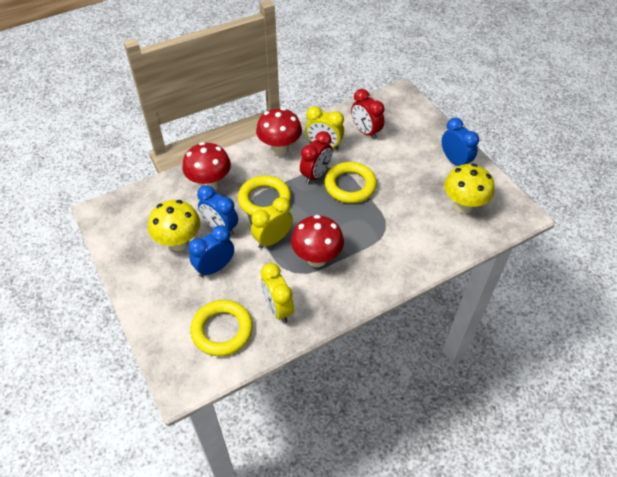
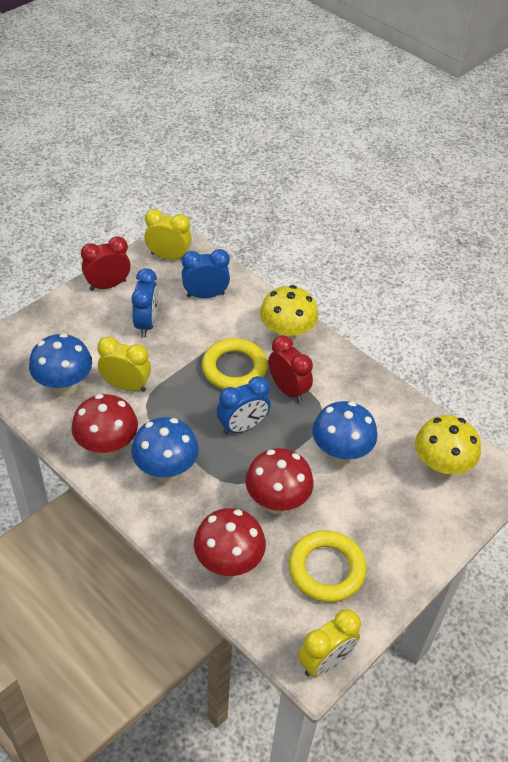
blue mushroom: 0 -> 3
yellow ring: 3 -> 2

